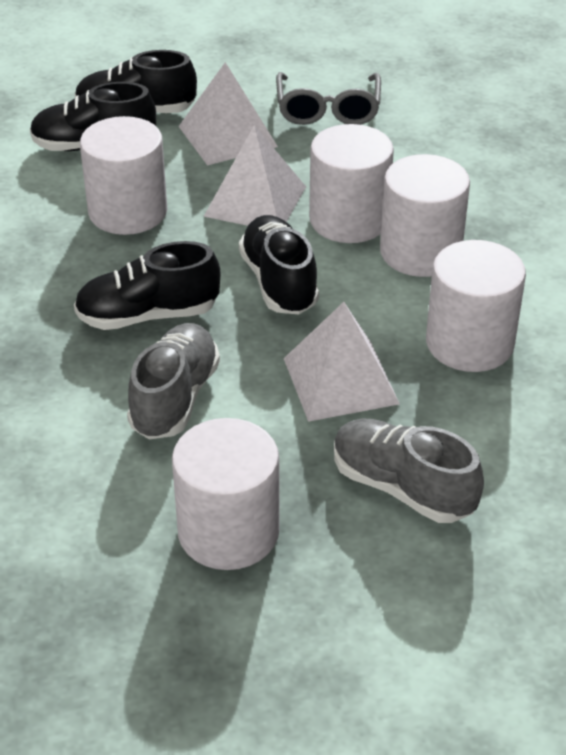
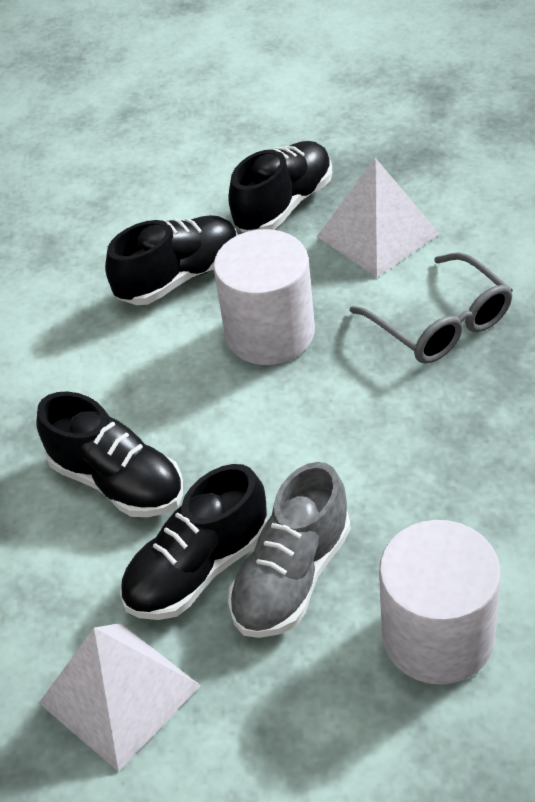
grey shoe: 2 -> 1
white cylinder: 5 -> 2
white pyramid: 3 -> 2

